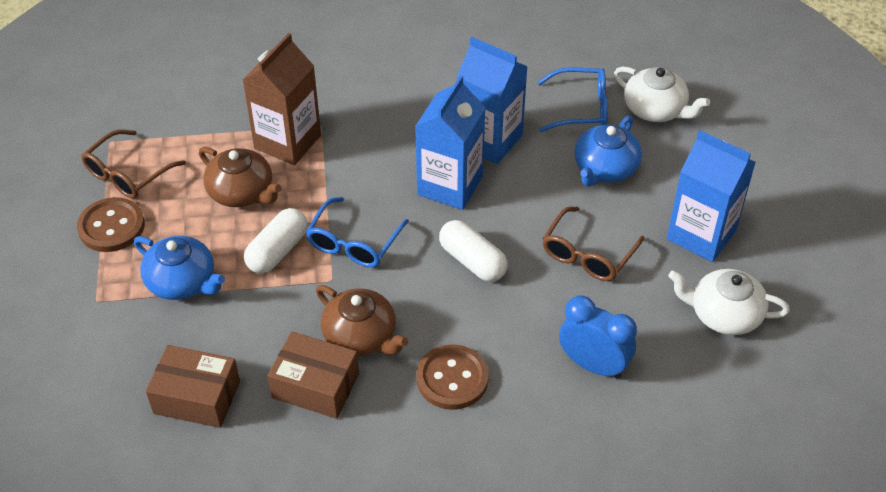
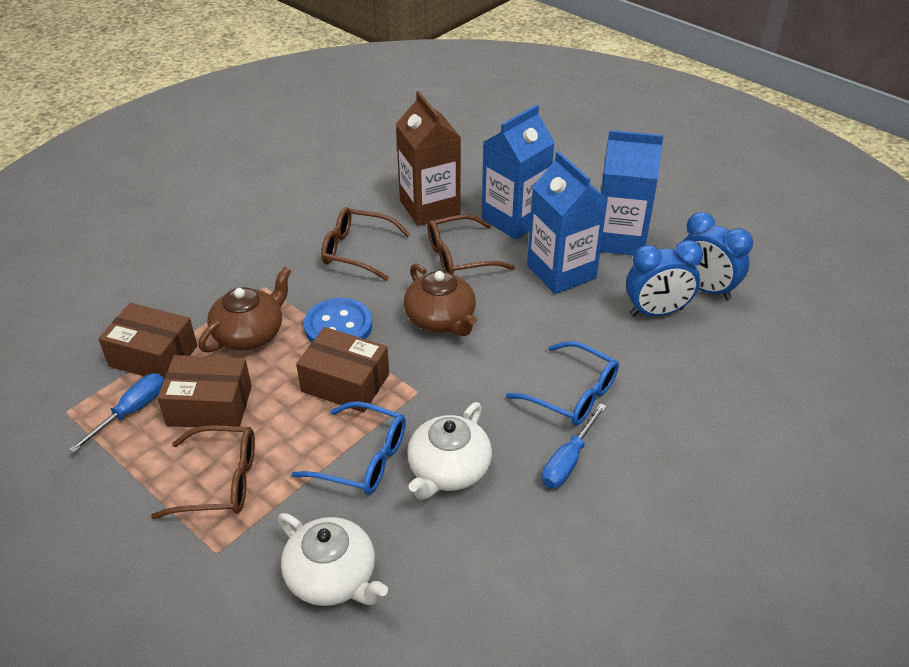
blue button: 0 -> 1
blue clock: 1 -> 2
blue screwdriver: 0 -> 2
blue teapot: 2 -> 0
brown box: 2 -> 3
brown button: 2 -> 0
brown glasses: 2 -> 3
white capsule: 2 -> 0

